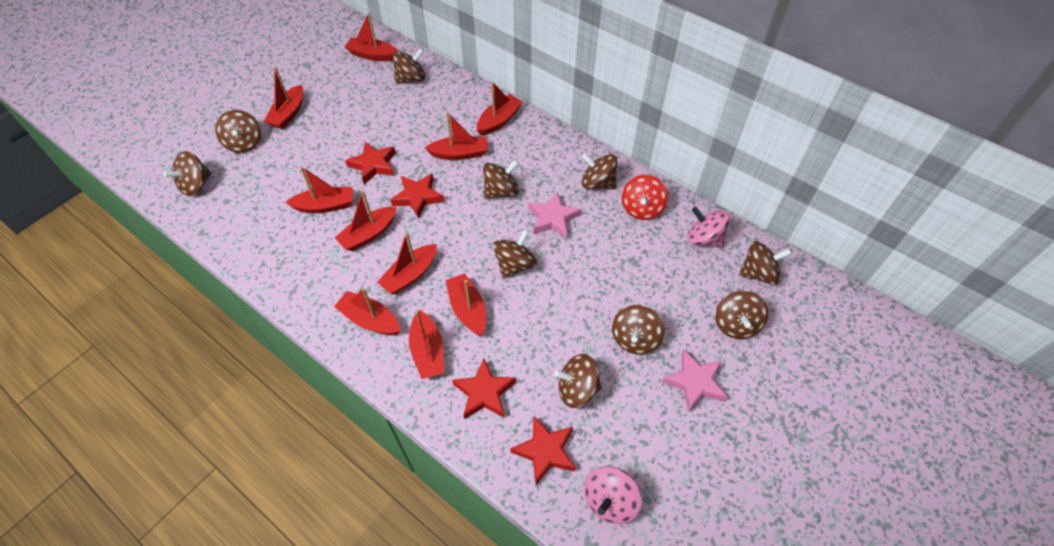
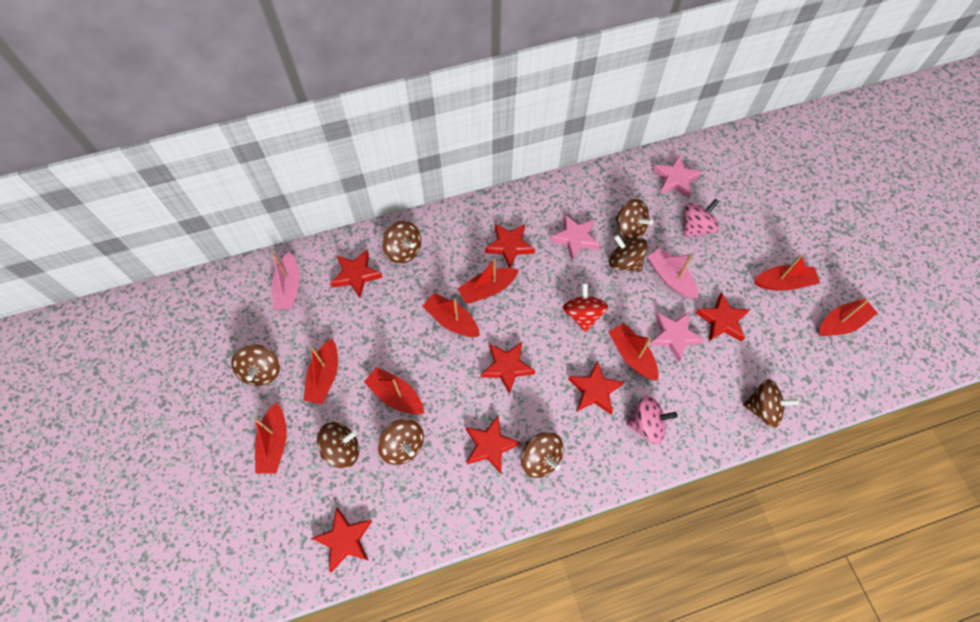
brown spinning top: 10 -> 8
pink boat: 0 -> 2
pink star: 2 -> 3
red boat: 10 -> 8
red star: 4 -> 7

